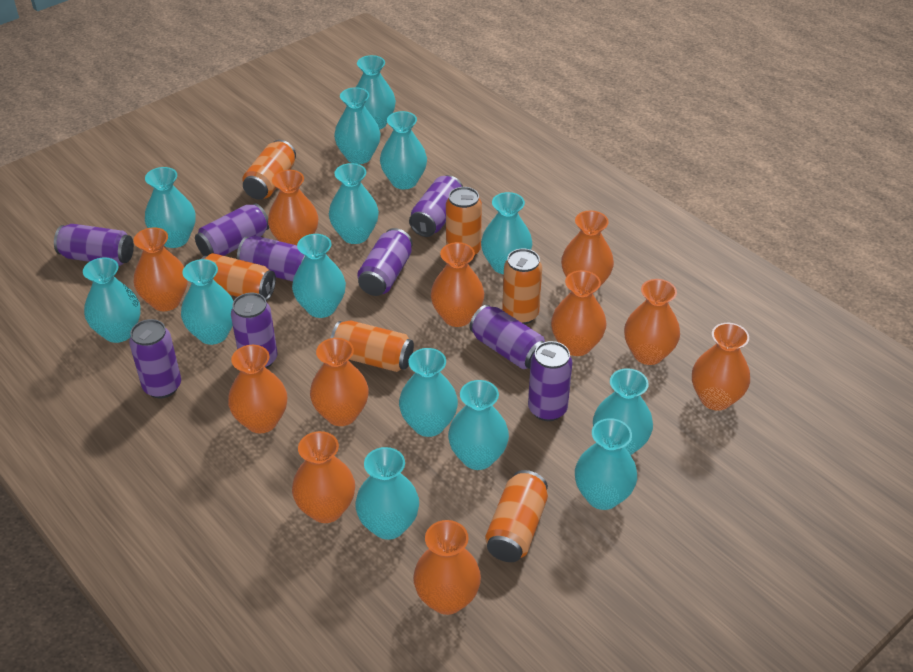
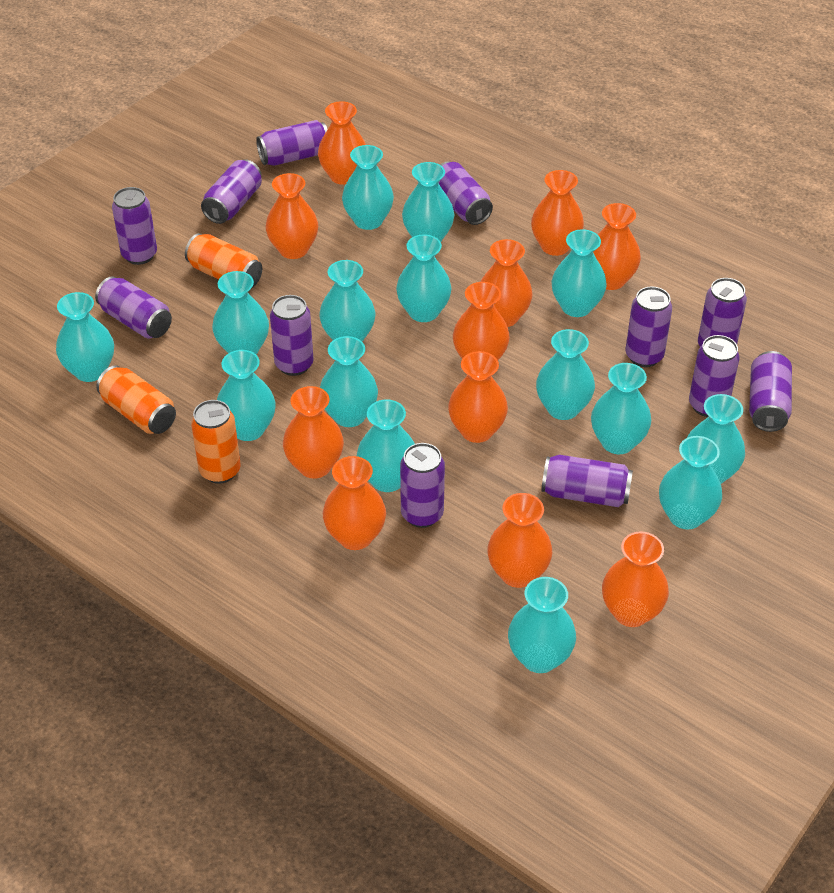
orange can: 6 -> 3
purple can: 9 -> 12
turquoise vase: 14 -> 15

